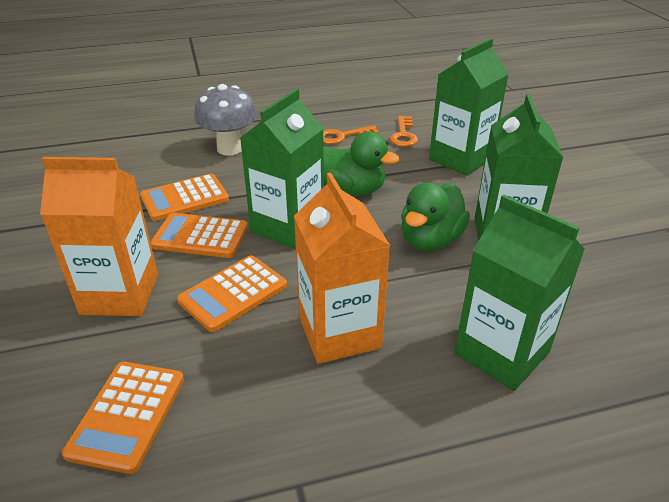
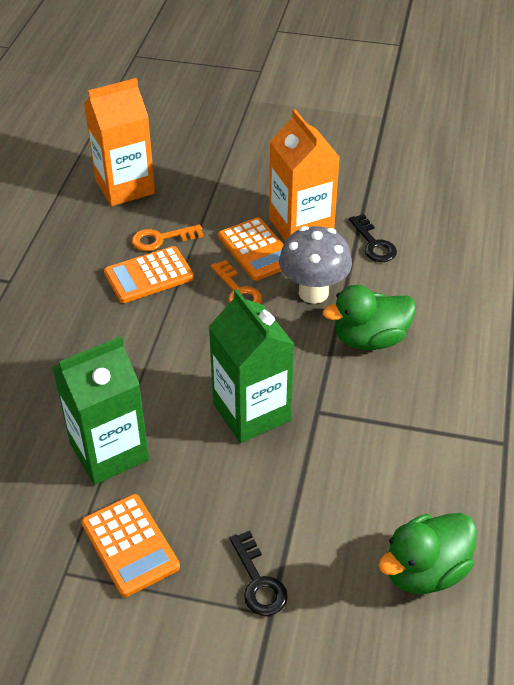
black key: 0 -> 2
green carton: 4 -> 2
orange calculator: 4 -> 3

